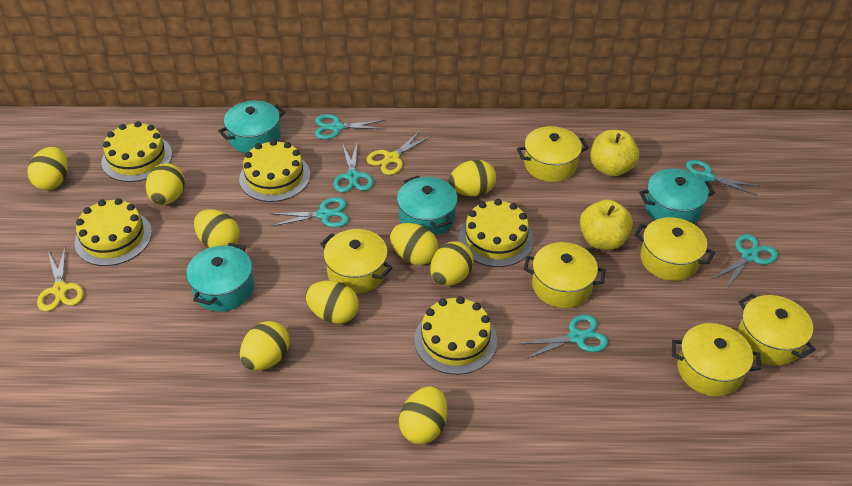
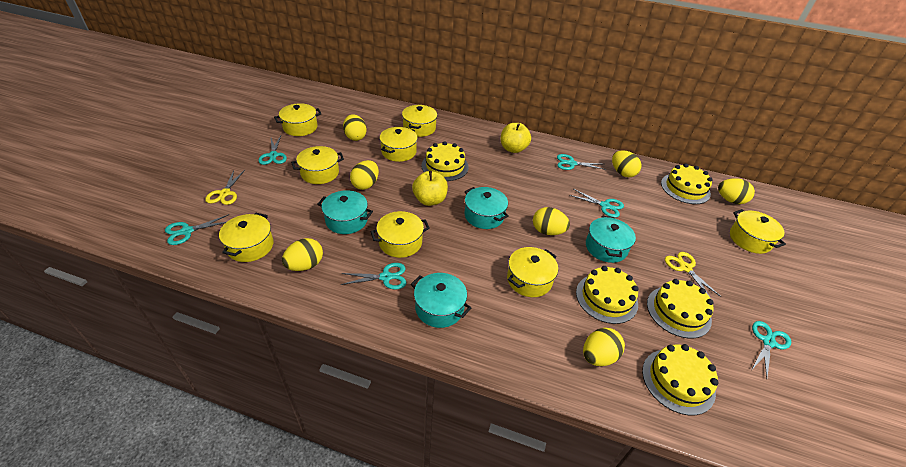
yellow egg: 9 -> 7
yellow pot: 6 -> 8

